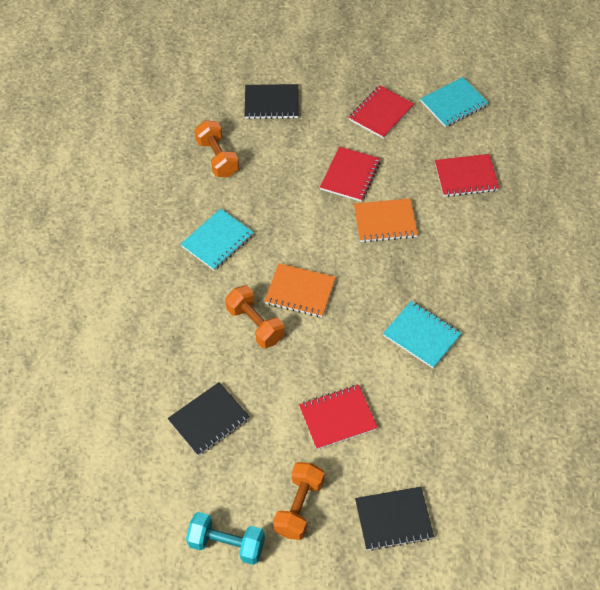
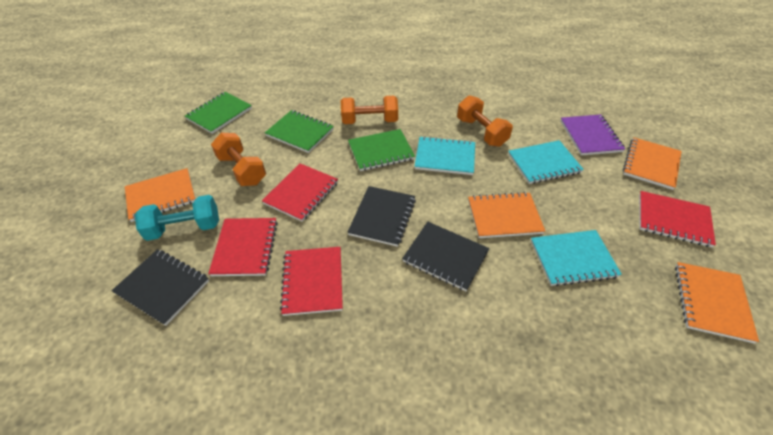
green notebook: 0 -> 3
orange notebook: 2 -> 4
purple notebook: 0 -> 1

